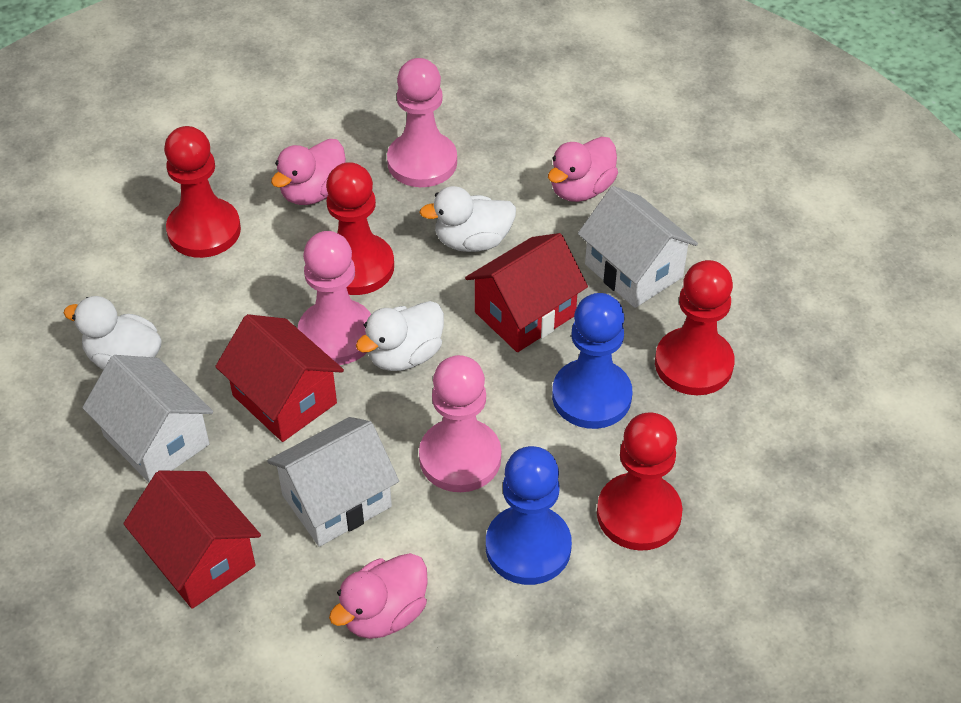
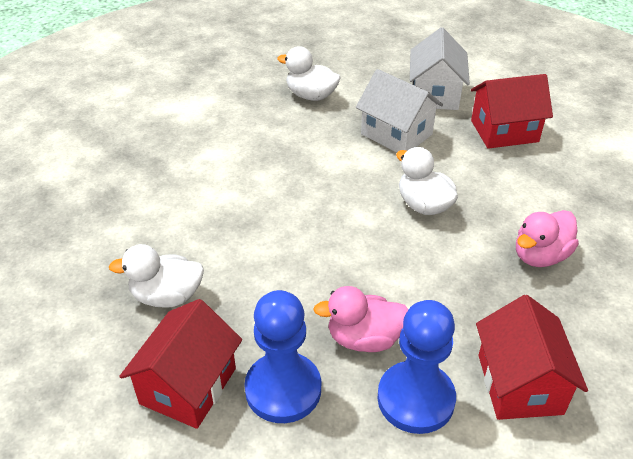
pink duck: 3 -> 2
pink pawn: 3 -> 0
red pawn: 4 -> 0
white house: 3 -> 2

